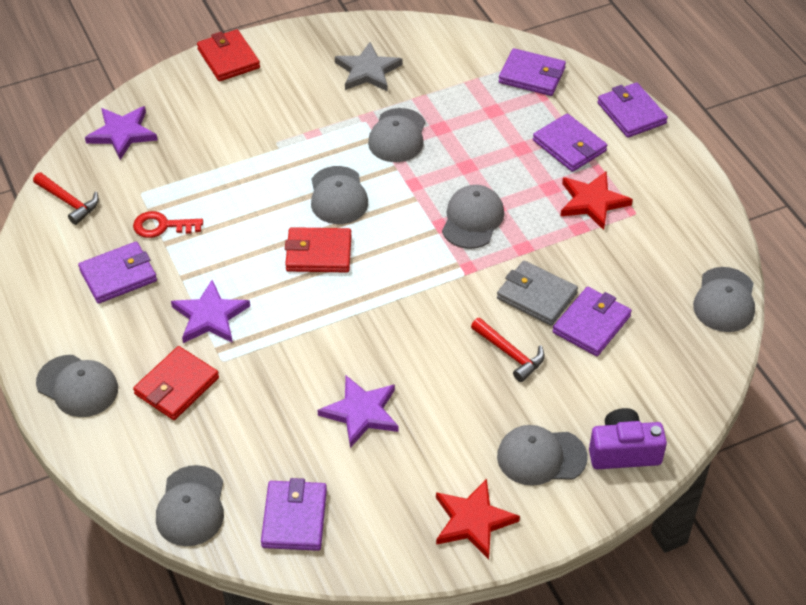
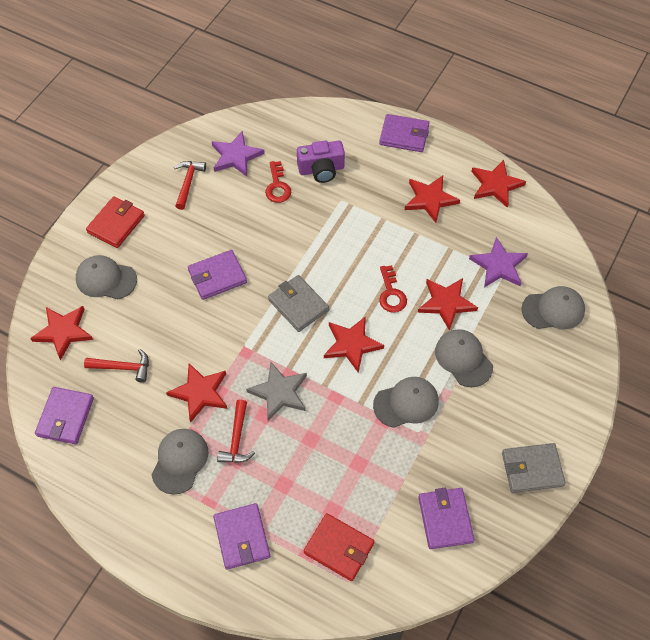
grey cap: 7 -> 5
grey wallet: 1 -> 2
purple star: 3 -> 2
purple wallet: 6 -> 5
red hammer: 2 -> 3
red key: 1 -> 2
red star: 2 -> 6
red wallet: 3 -> 2

